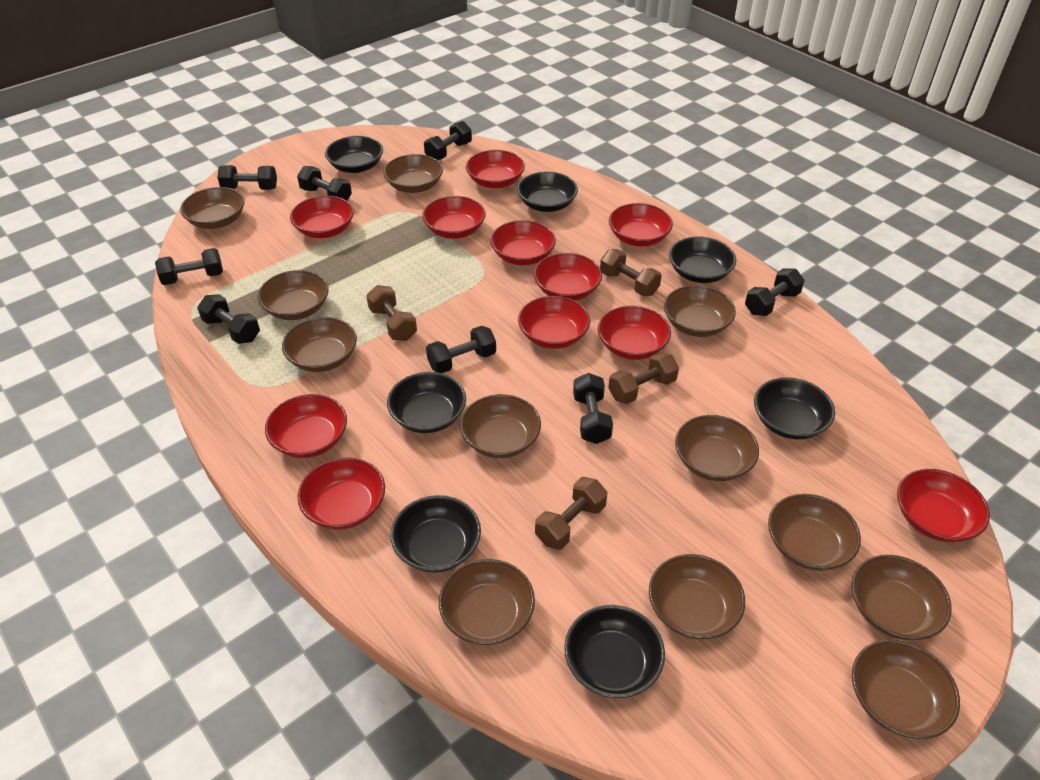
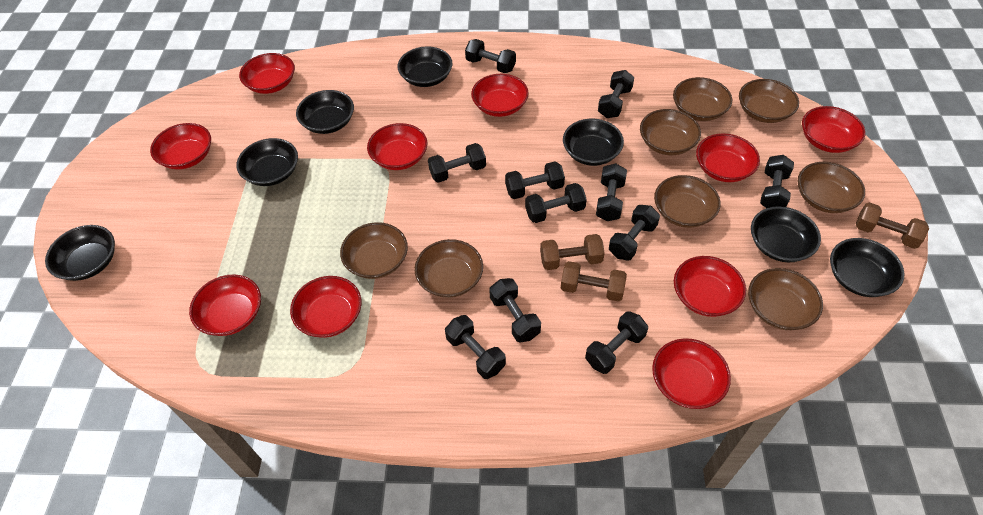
black dumbbell: 8 -> 11
brown bowl: 12 -> 8
brown dumbbell: 4 -> 3
red bowl: 11 -> 10

